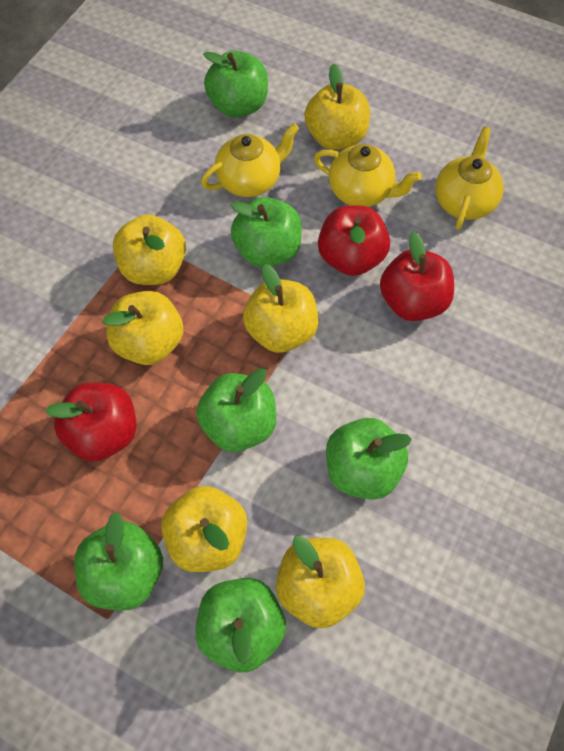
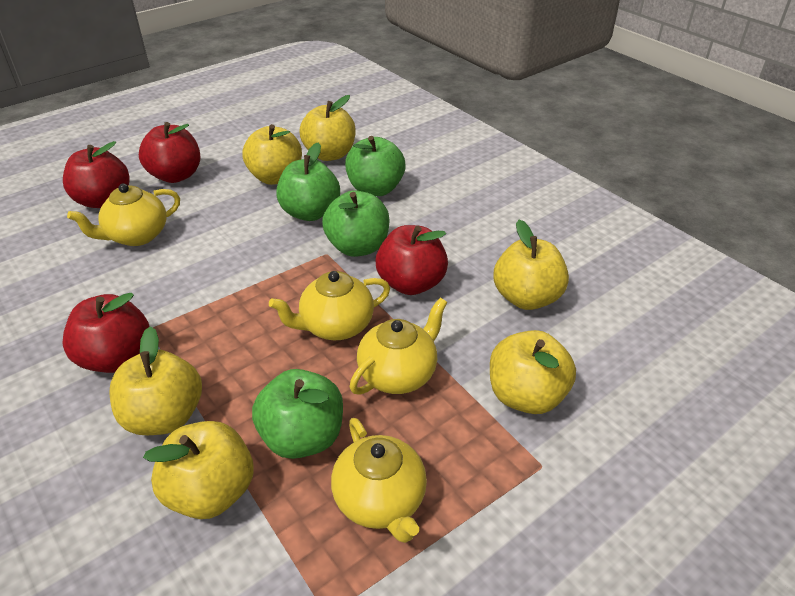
green apple: 6 -> 4
red apple: 3 -> 4
yellow teapot: 3 -> 4

